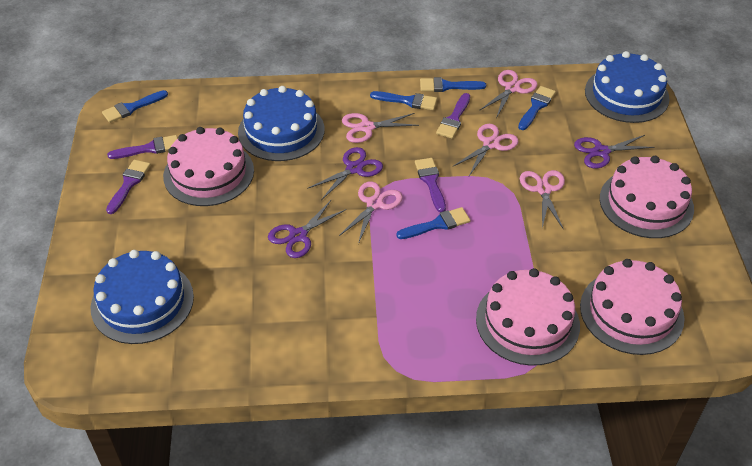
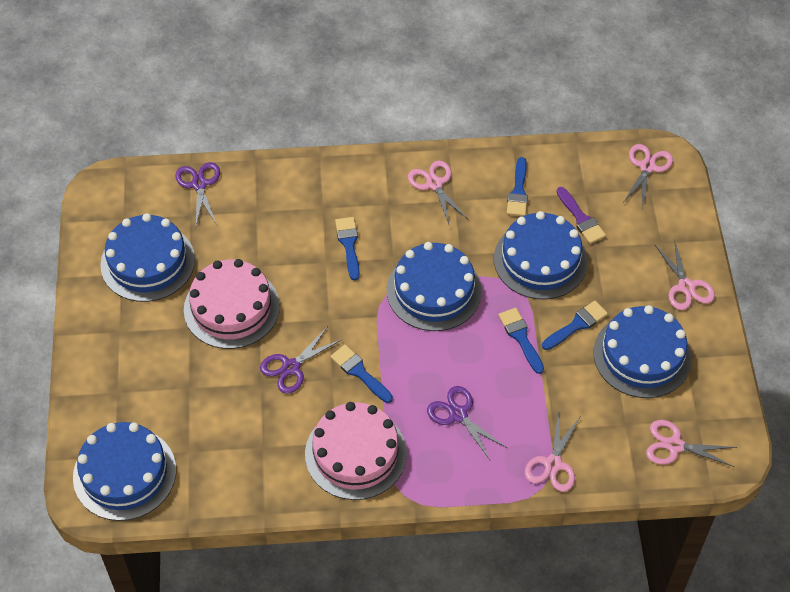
blue cake: 3 -> 5
pink cake: 4 -> 2
purple brush: 4 -> 1

